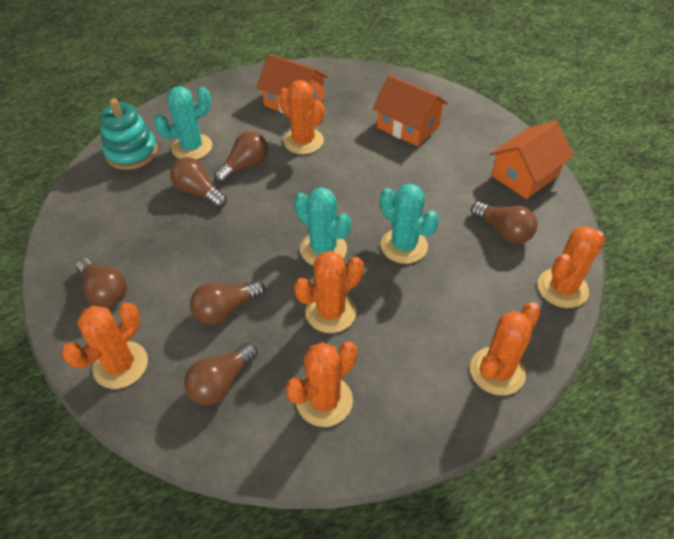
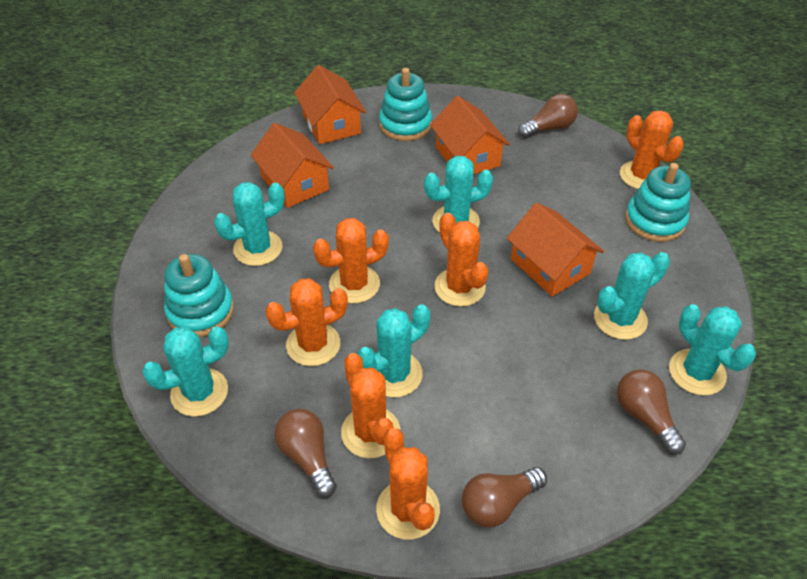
brown light bulb: 6 -> 4
orange house: 3 -> 4
turquoise cactus: 3 -> 6
turquoise stacking toy: 1 -> 3

